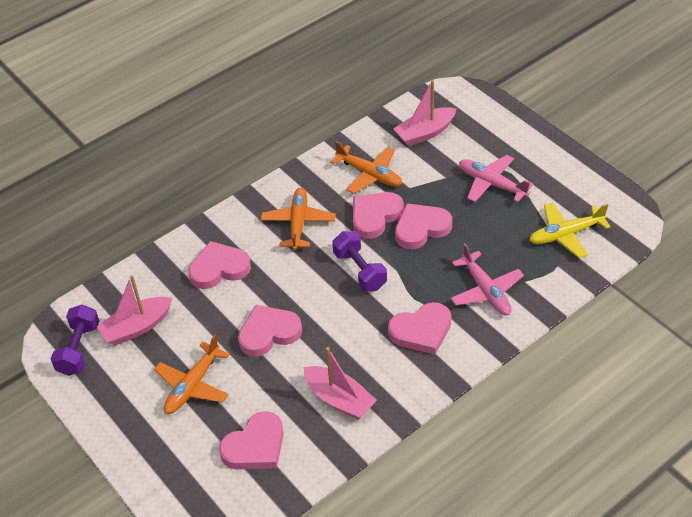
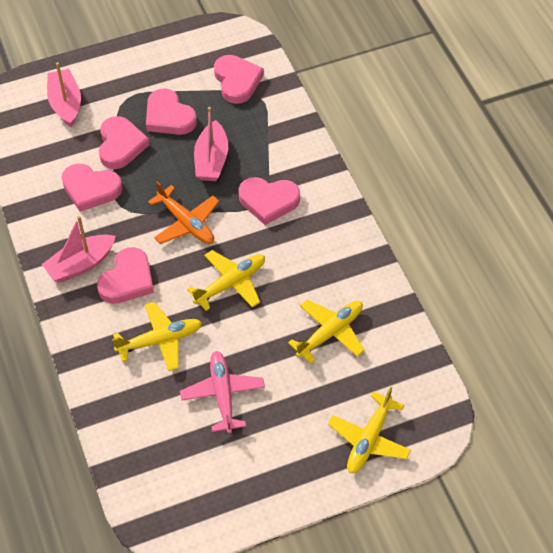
orange plane: 3 -> 1
pink plane: 2 -> 1
purple dumbbell: 2 -> 0
yellow plane: 1 -> 4

